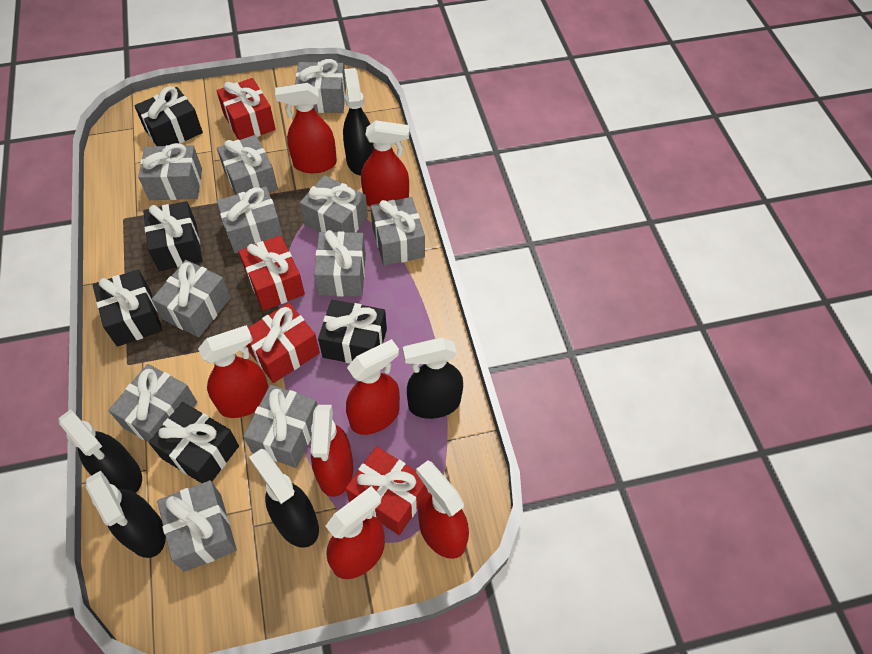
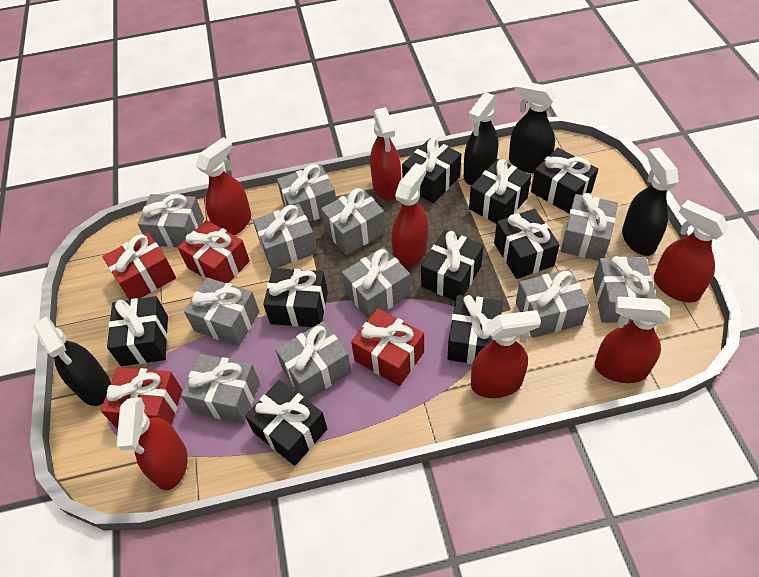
black gift: 5 -> 9
black spray bottle: 5 -> 4

